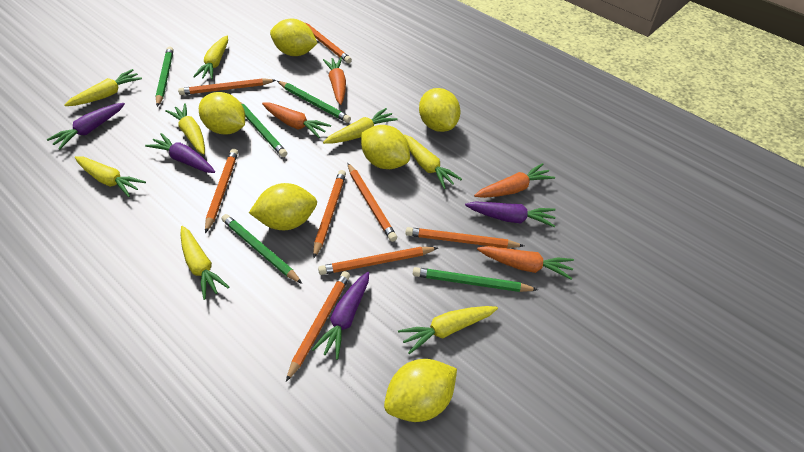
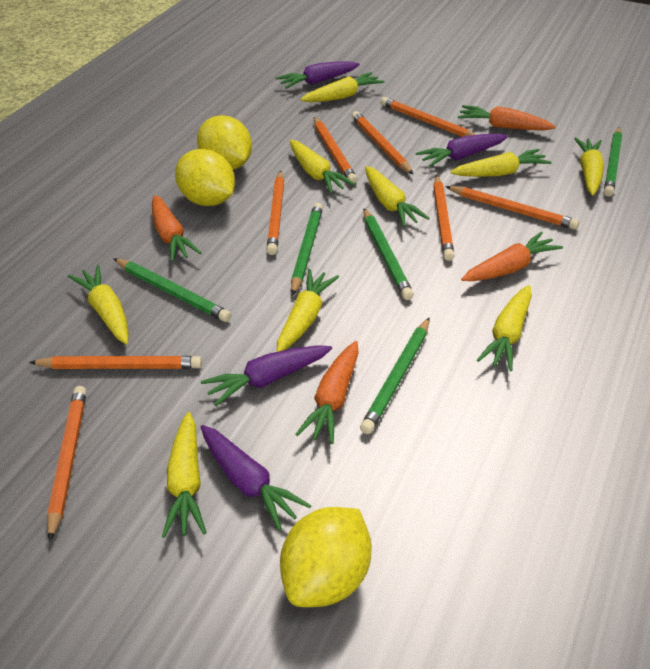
yellow carrot: 8 -> 9
yellow lemon: 6 -> 3

